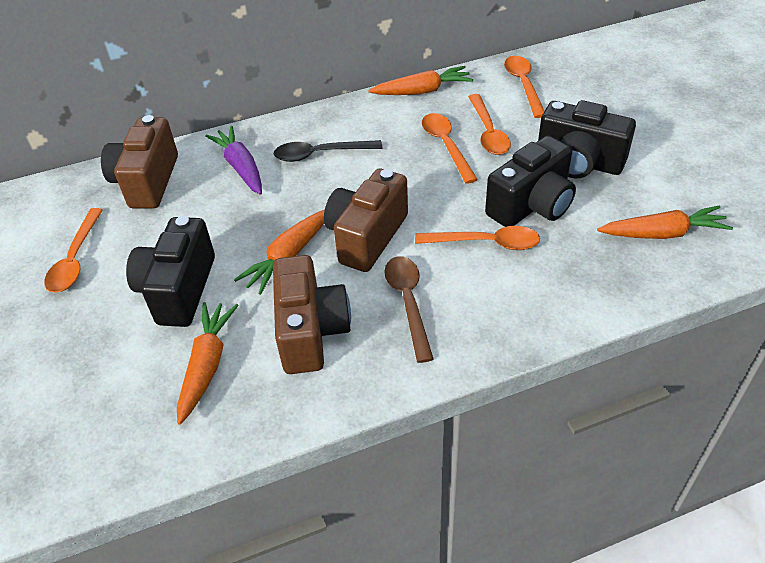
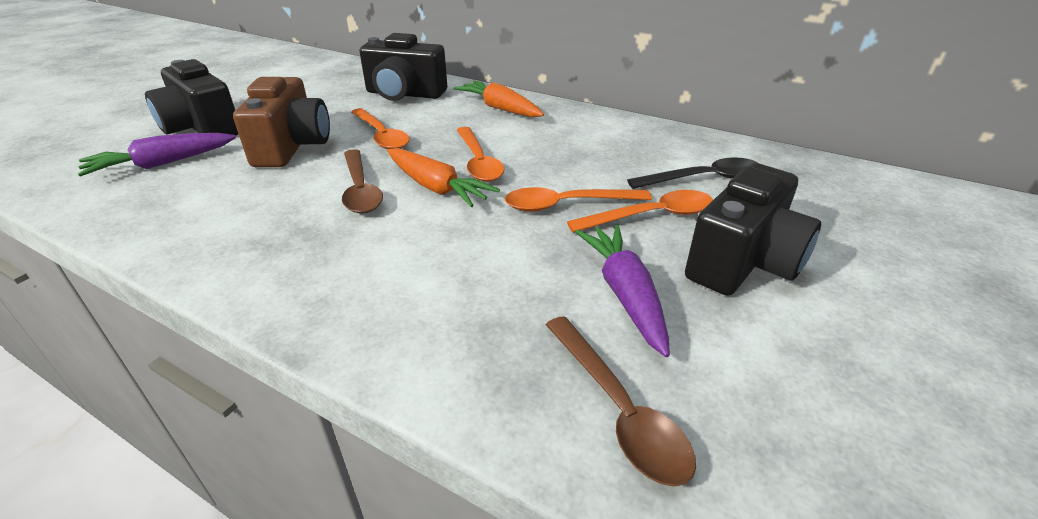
brown camera: 3 -> 1
brown spoon: 1 -> 2
orange carrot: 4 -> 2
orange spoon: 5 -> 4
purple carrot: 1 -> 2

